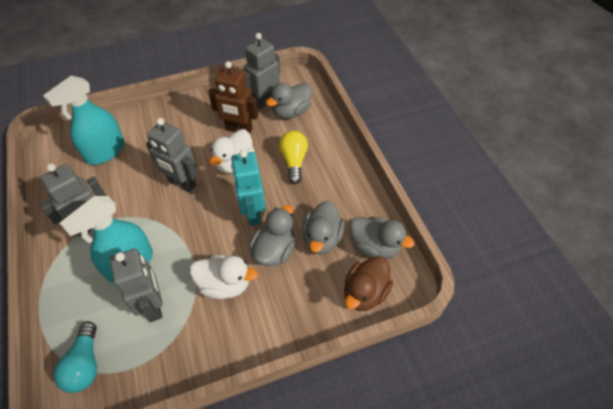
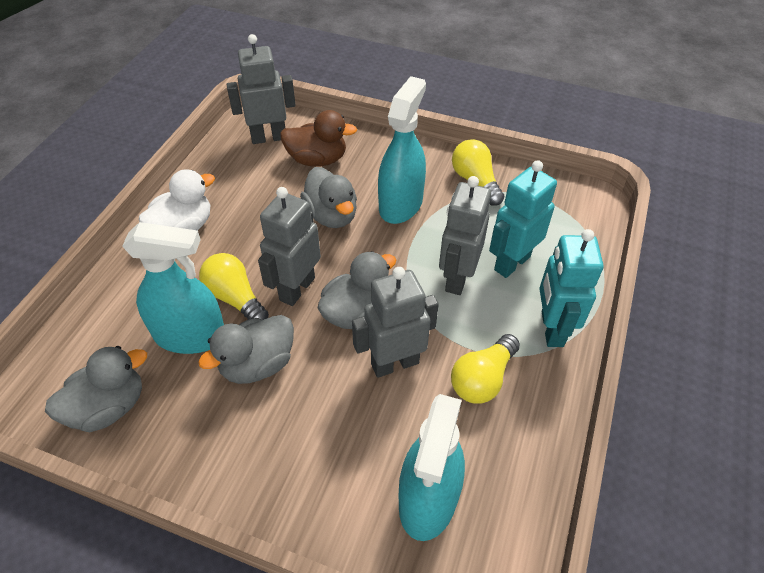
brown robot: 1 -> 0
turquoise light bulb: 1 -> 0
turquoise robot: 1 -> 2
turquoise spray bottle: 2 -> 3
white duck: 2 -> 1
yellow light bulb: 1 -> 3

